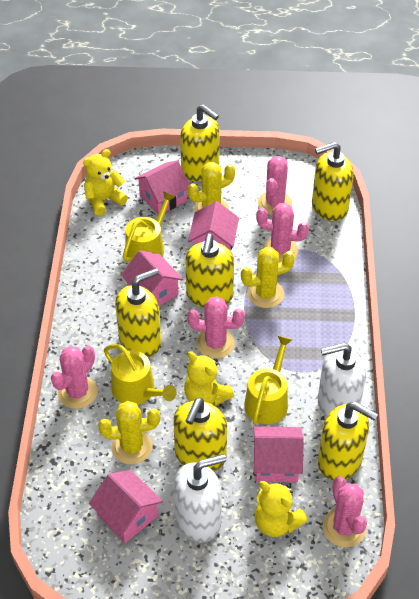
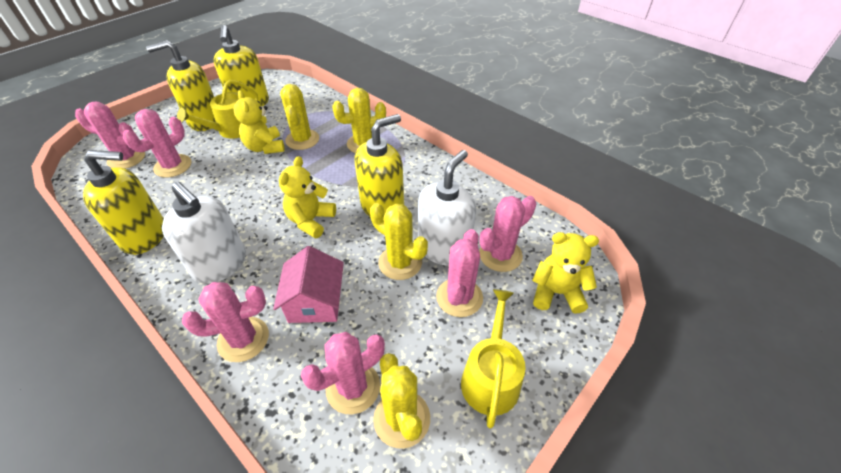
pink cactus: 5 -> 6
pink house: 5 -> 1
yellow cactus: 3 -> 4
yellow soap dispenser: 6 -> 4
yellow watering can: 3 -> 2

